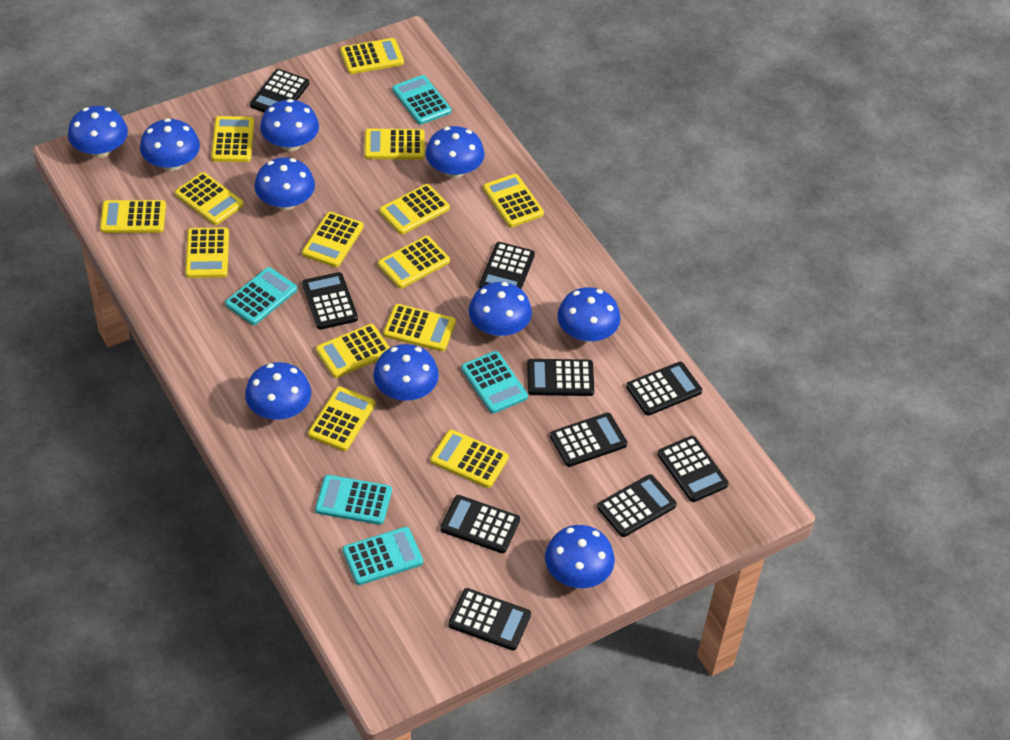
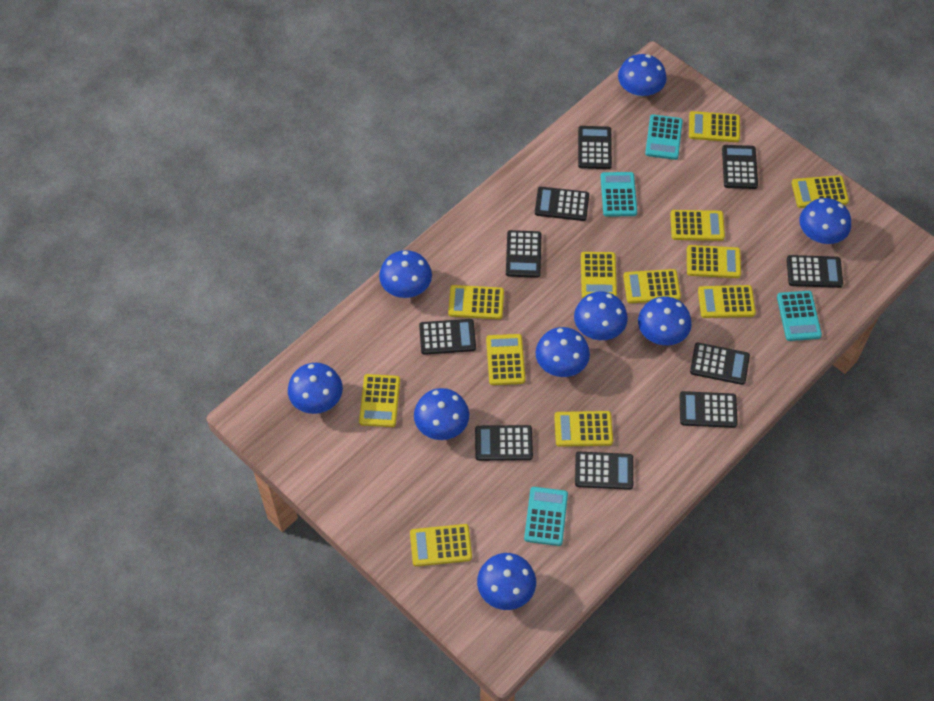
blue mushroom: 10 -> 9
turquoise calculator: 5 -> 4
yellow calculator: 14 -> 12

